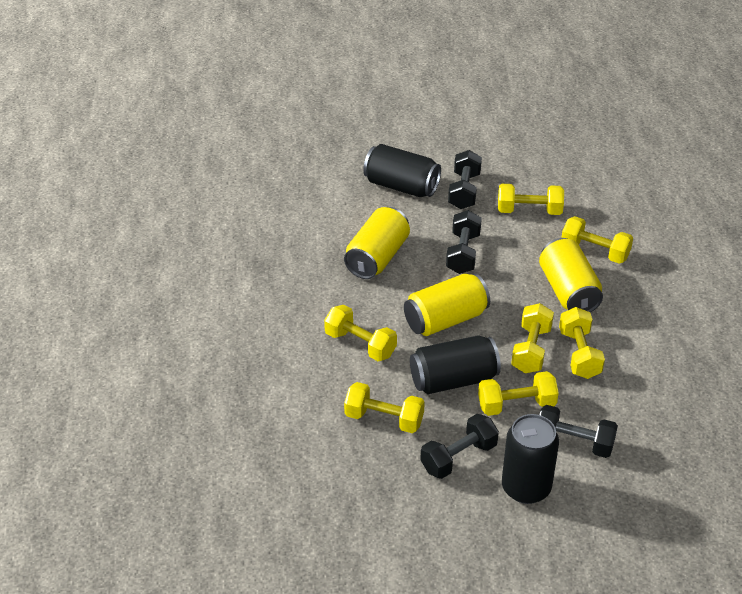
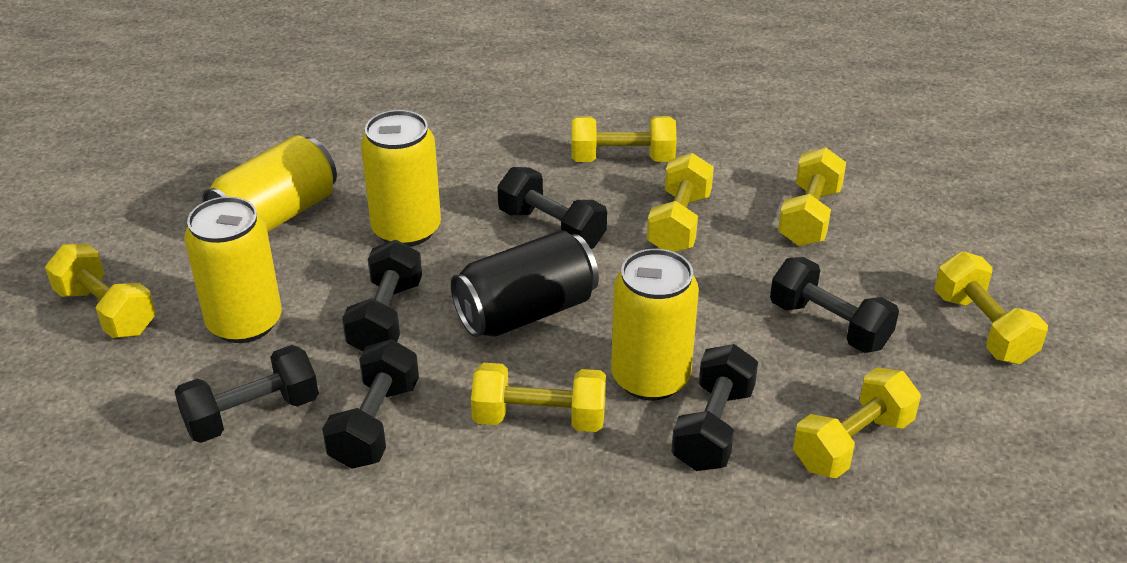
black can: 3 -> 1
black dumbbell: 4 -> 6
yellow can: 3 -> 4

